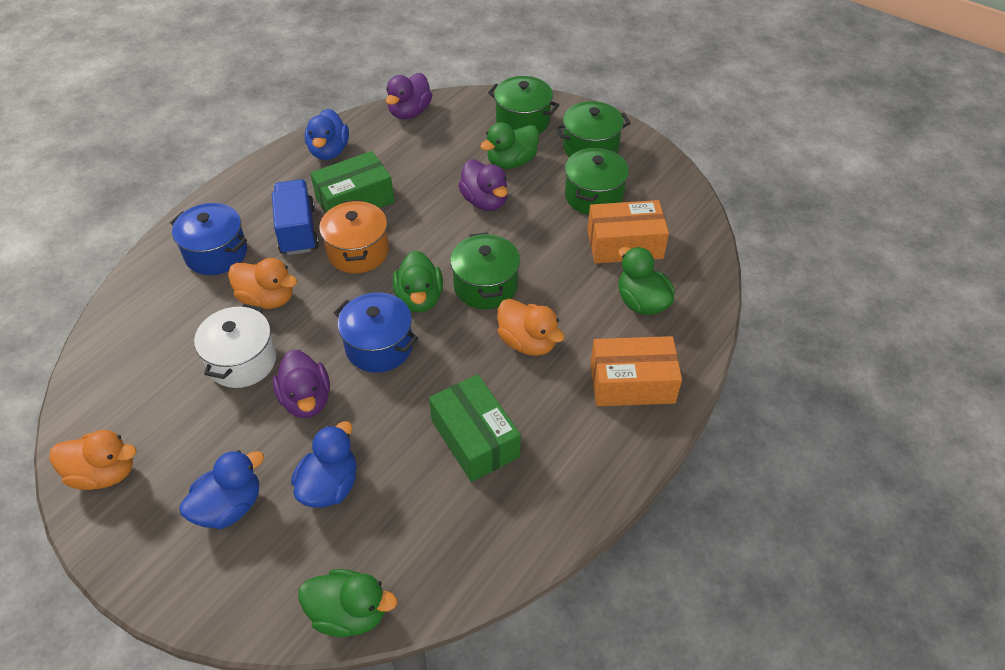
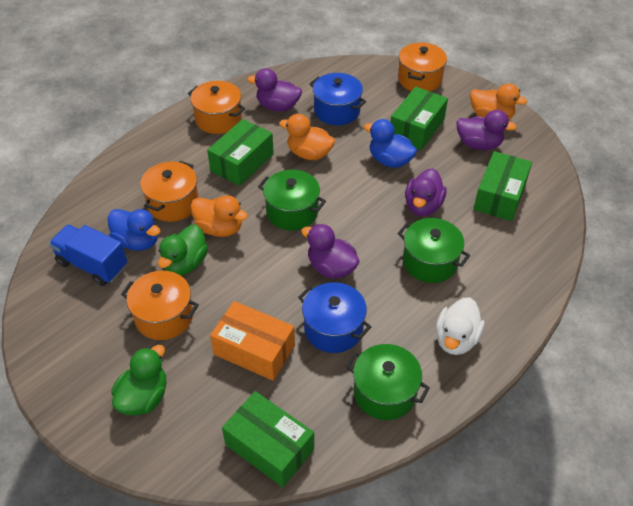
blue duck: 3 -> 2
green box: 2 -> 4
green duck: 4 -> 2
green pot: 4 -> 3
orange box: 2 -> 1
orange pot: 1 -> 4
purple duck: 3 -> 4
white duck: 0 -> 1
white pot: 1 -> 0

